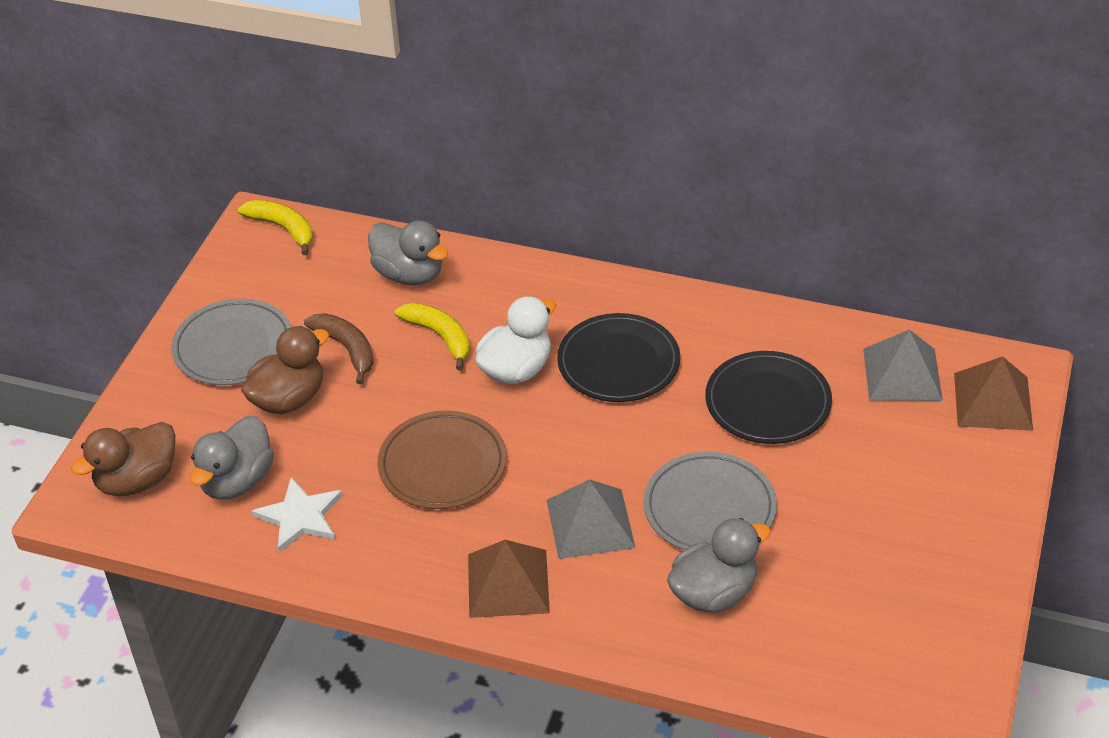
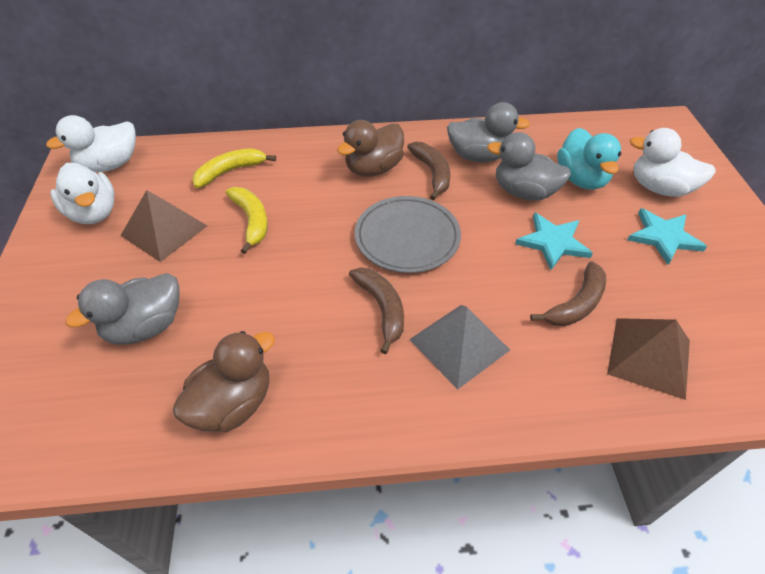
black plate: 2 -> 0
brown banana: 1 -> 3
brown plate: 1 -> 0
grey plate: 2 -> 1
grey pyramid: 2 -> 1
turquoise duck: 0 -> 1
turquoise star: 0 -> 2
white duck: 1 -> 3
white star: 1 -> 0

